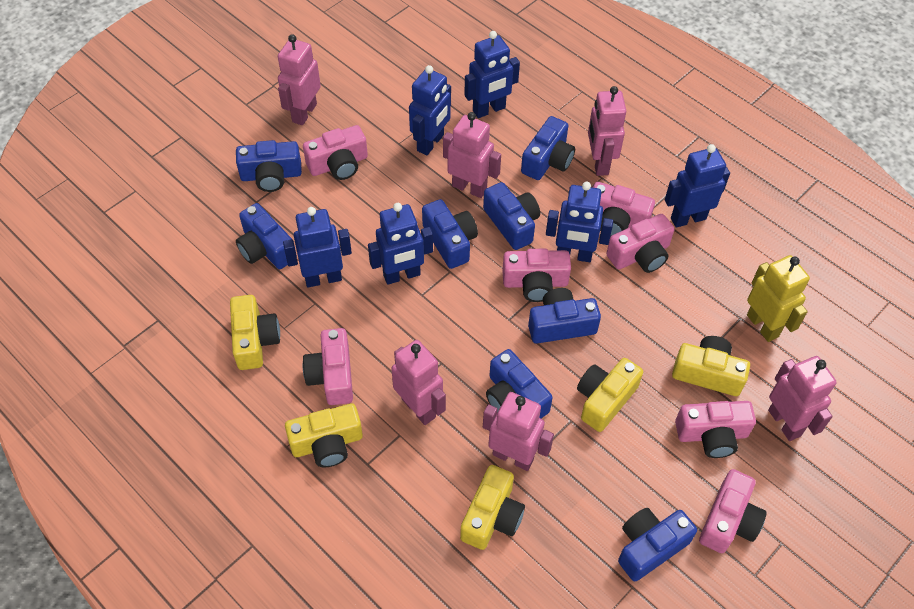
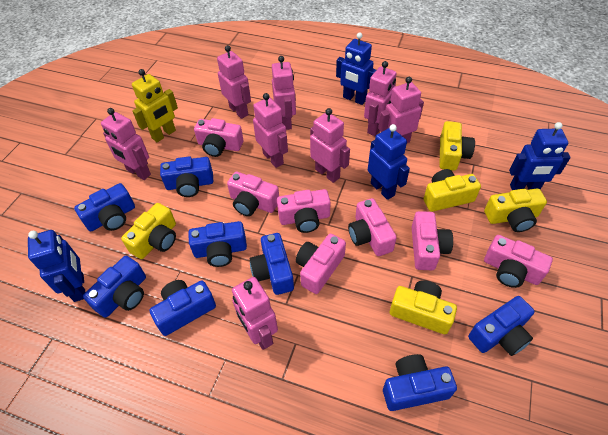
blue robot: 6 -> 4
pink robot: 6 -> 8

